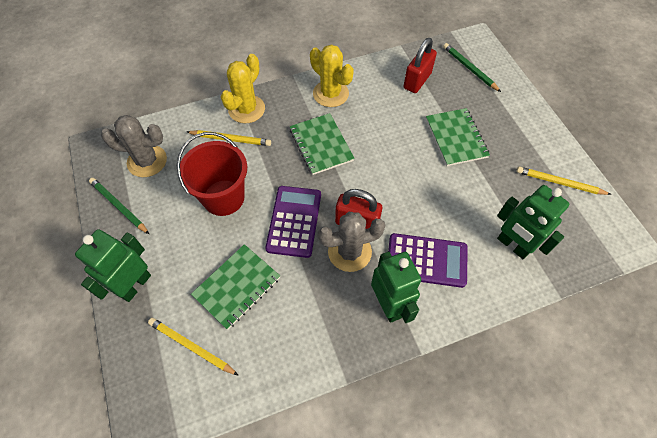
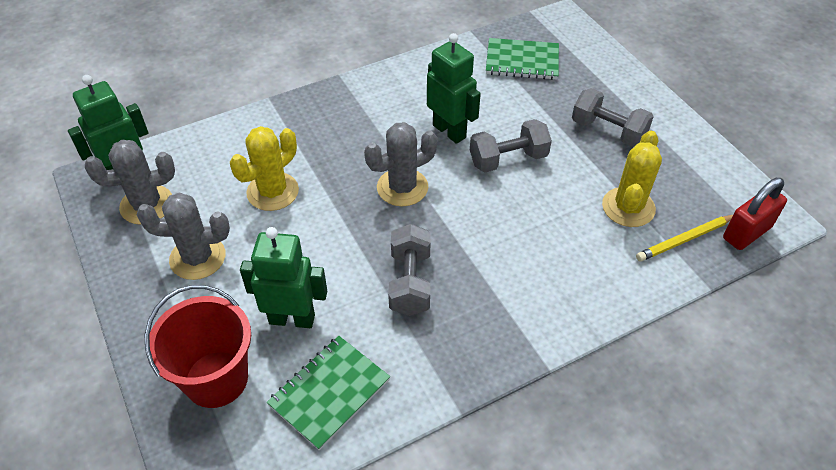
green notebook: 3 -> 2
green pencil: 2 -> 0
grey cactus: 2 -> 3
grey dumbbell: 0 -> 3
purple calculator: 2 -> 0
red padlock: 2 -> 1
yellow pencil: 3 -> 1

